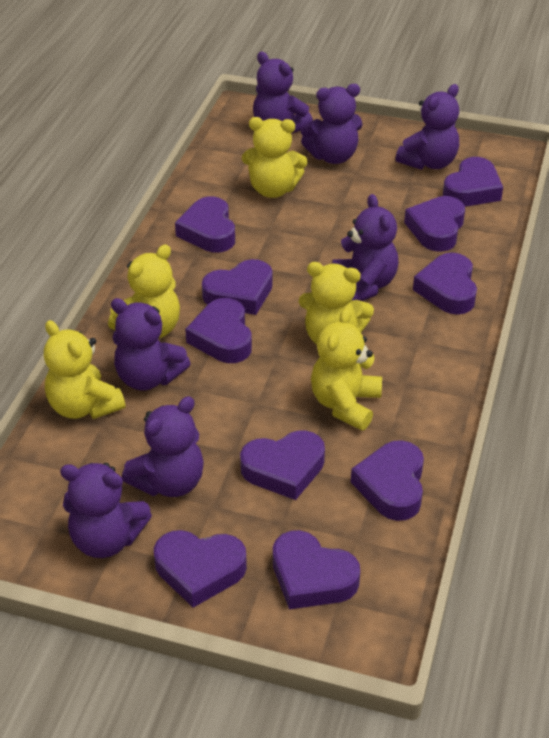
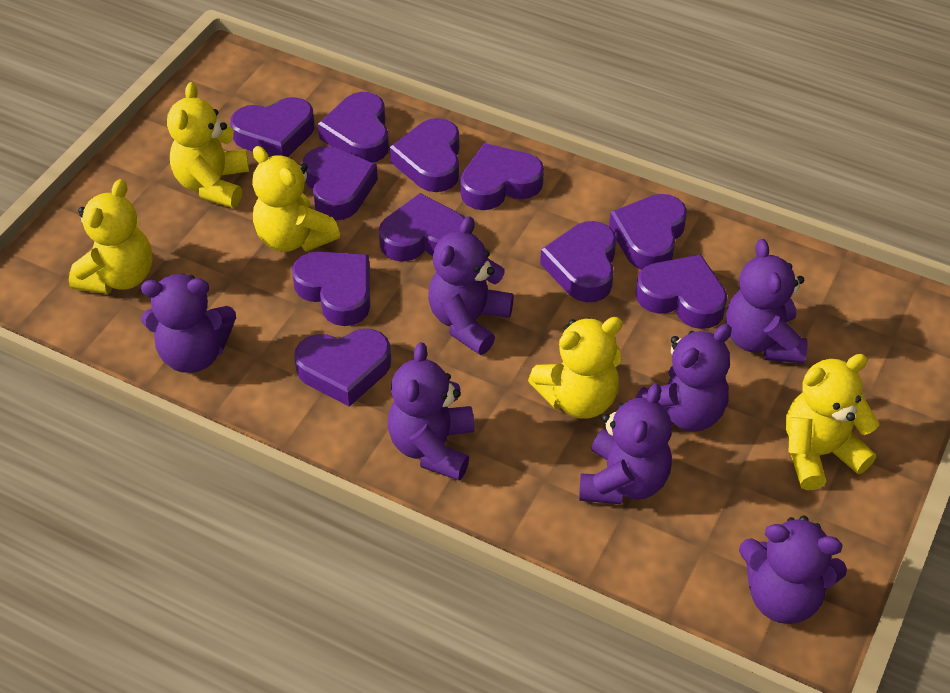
purple heart: 10 -> 11

